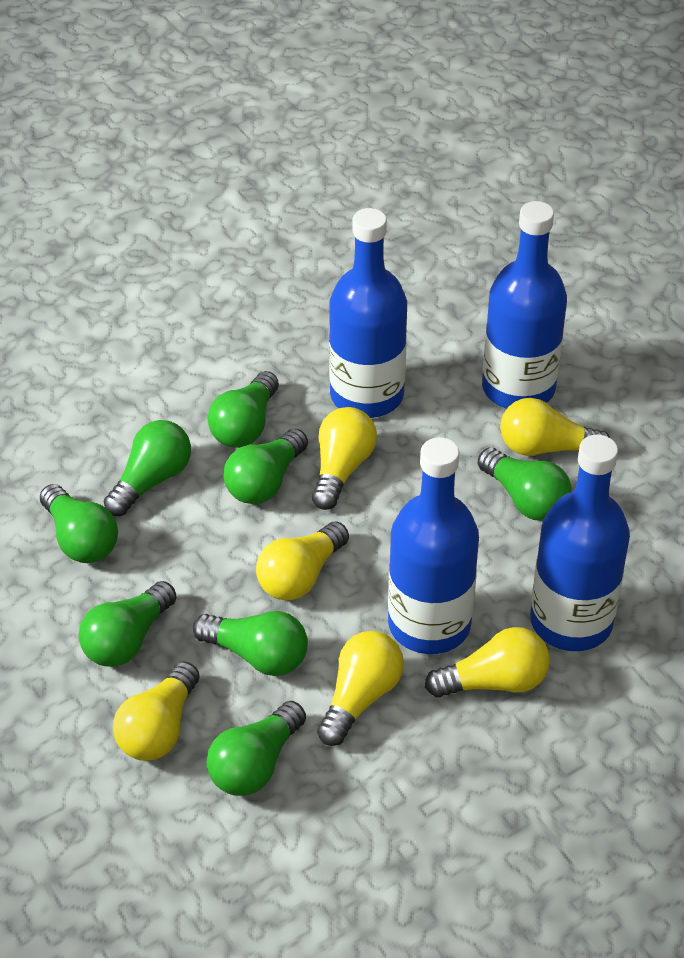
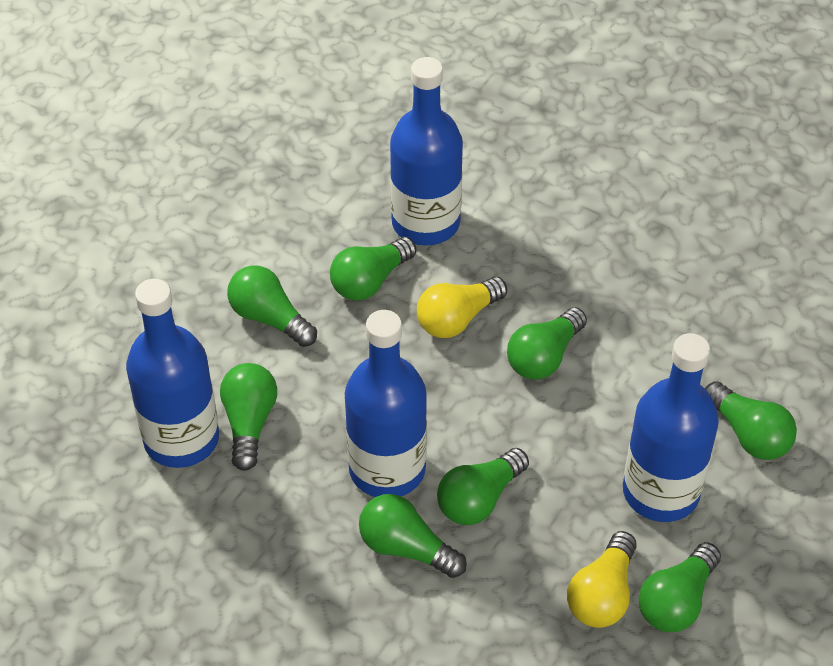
yellow light bulb: 6 -> 2

